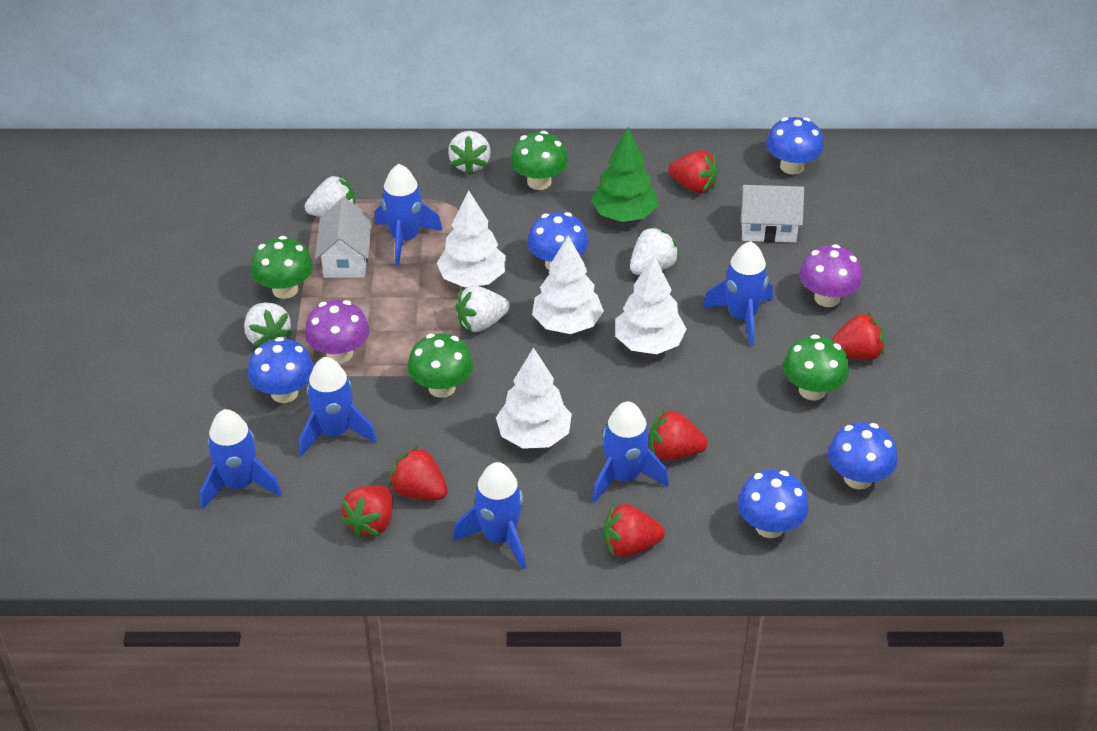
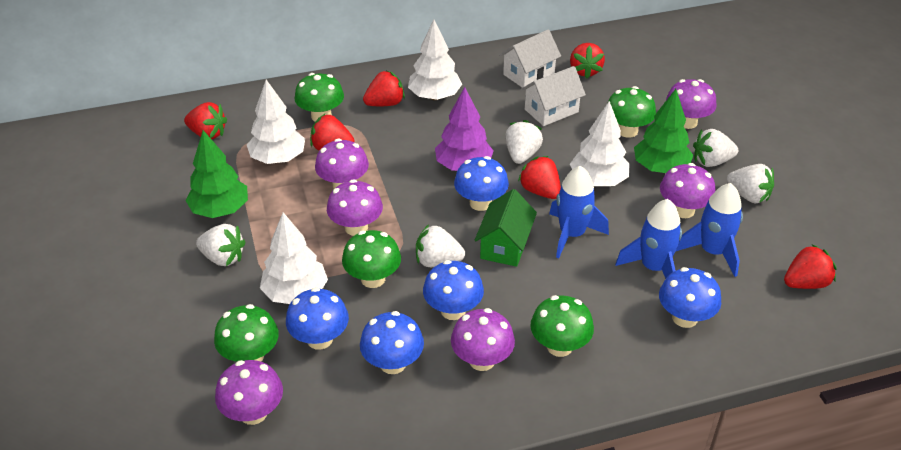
blue rocket: 6 -> 3
green house: 0 -> 1
green mushroom: 4 -> 5
green tree: 1 -> 2
purple mushroom: 2 -> 6
purple tree: 0 -> 1

